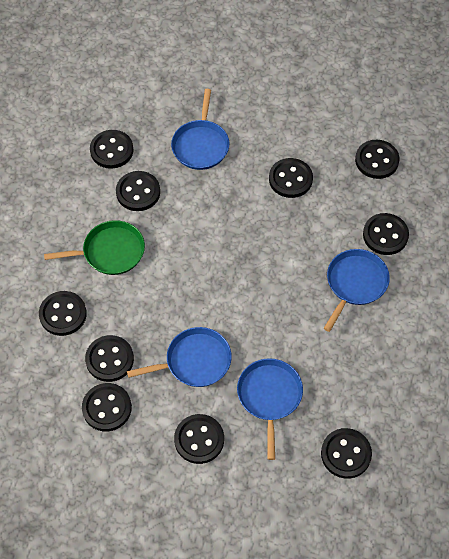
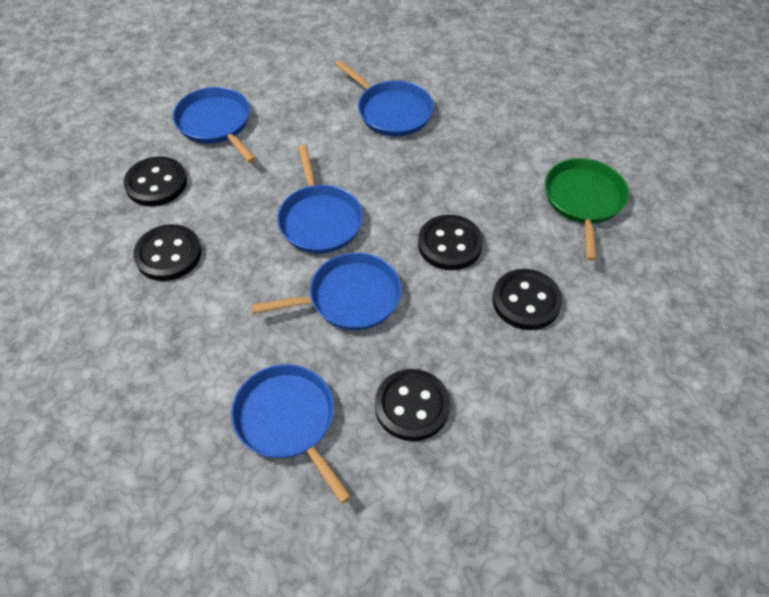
black button: 10 -> 5
blue pan: 4 -> 5

